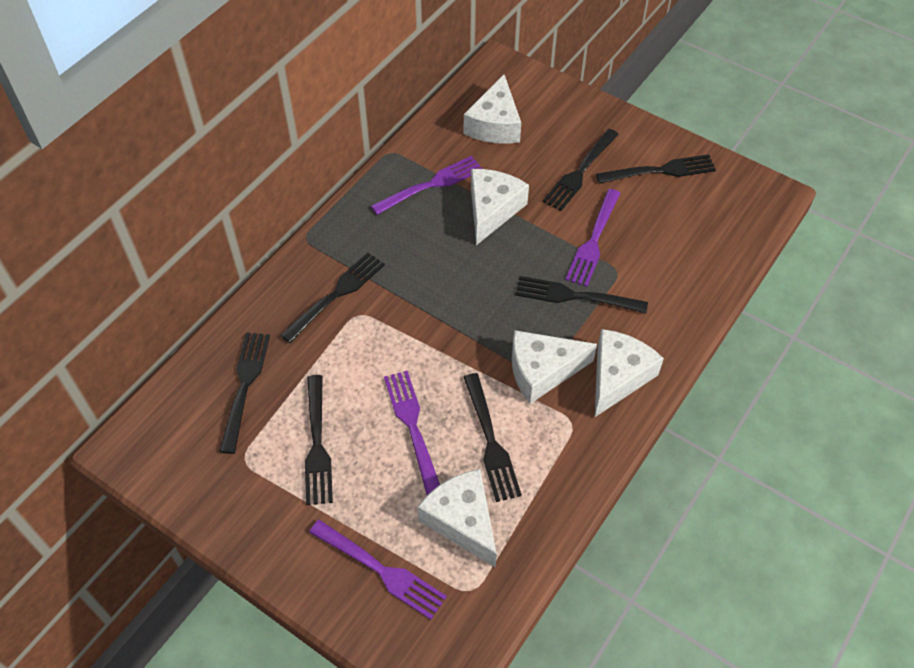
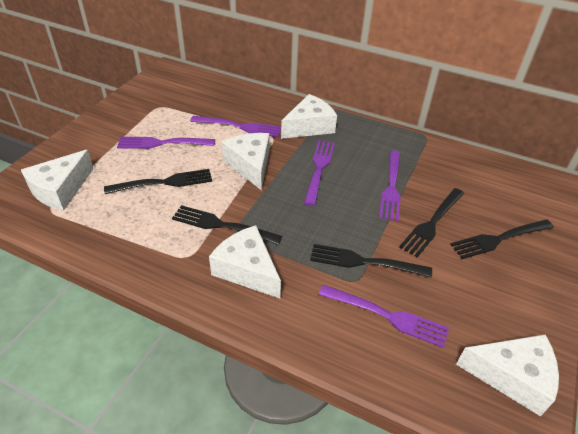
black fork: 7 -> 5
purple fork: 4 -> 5

